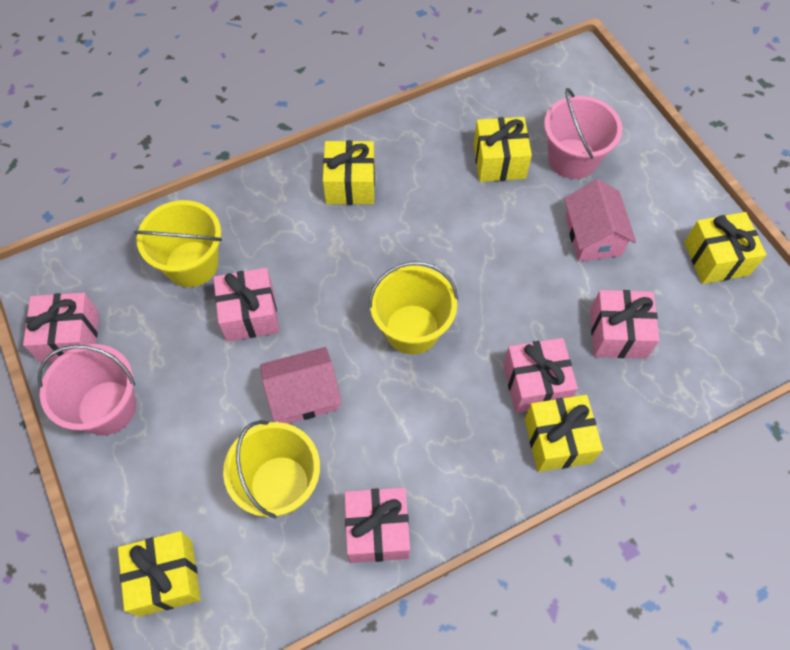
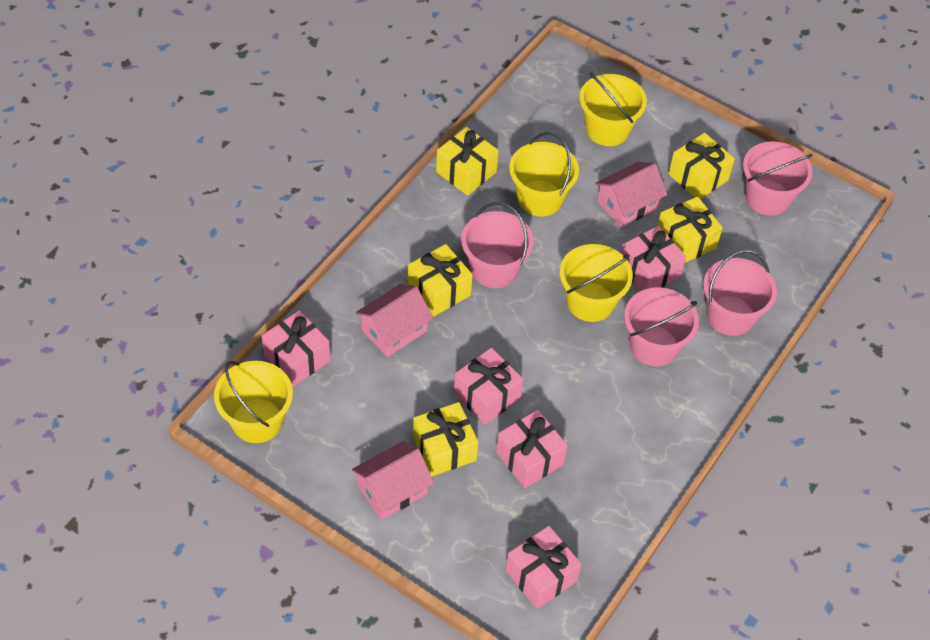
pink bucket: 2 -> 4
pink house: 2 -> 3
yellow bucket: 3 -> 4

